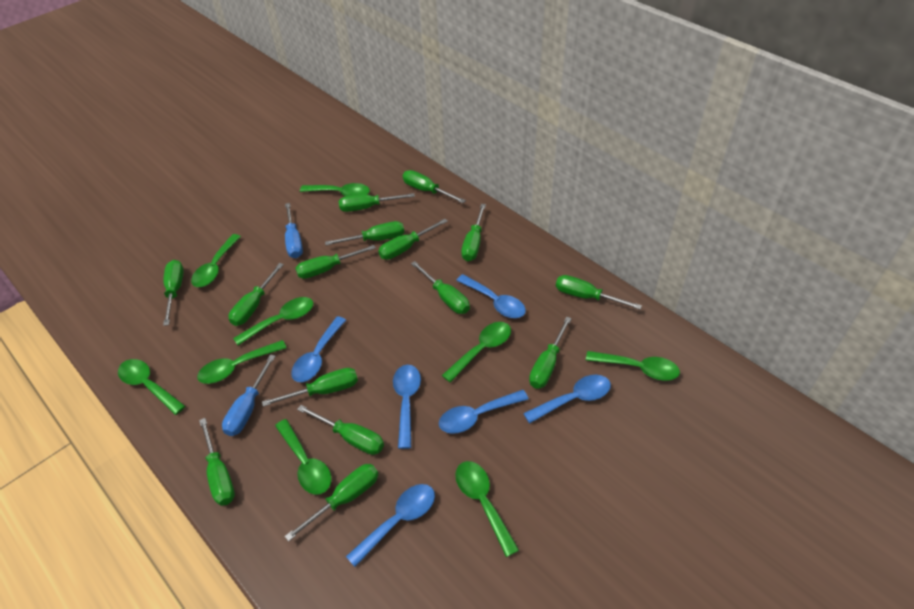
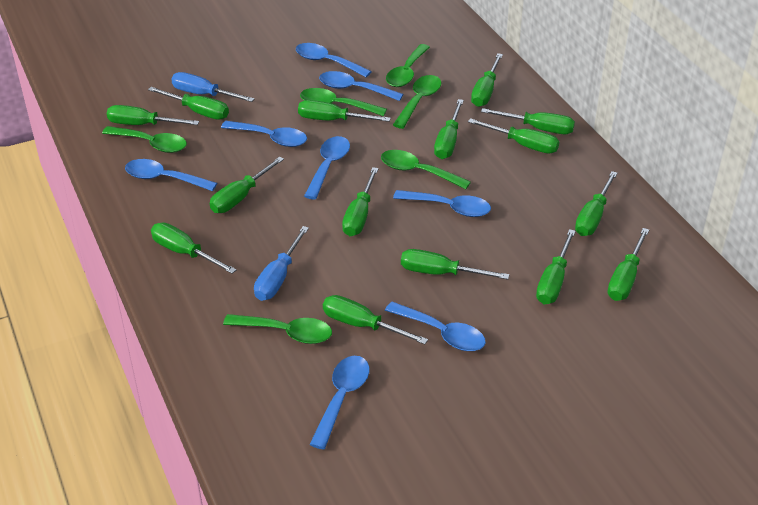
blue spoon: 6 -> 8
green spoon: 9 -> 6

